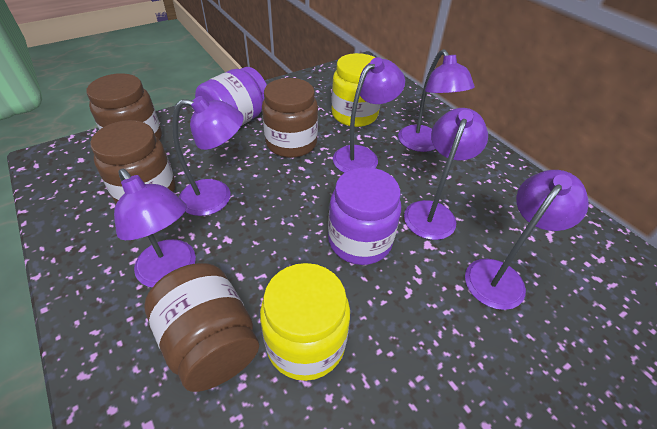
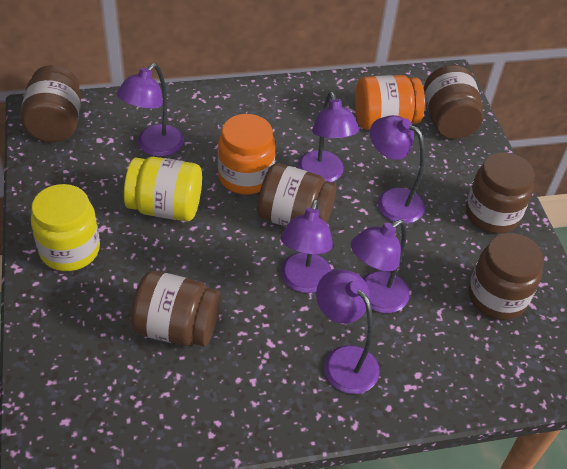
brown jar: 4 -> 6
orange jar: 0 -> 2
purple jar: 2 -> 0

